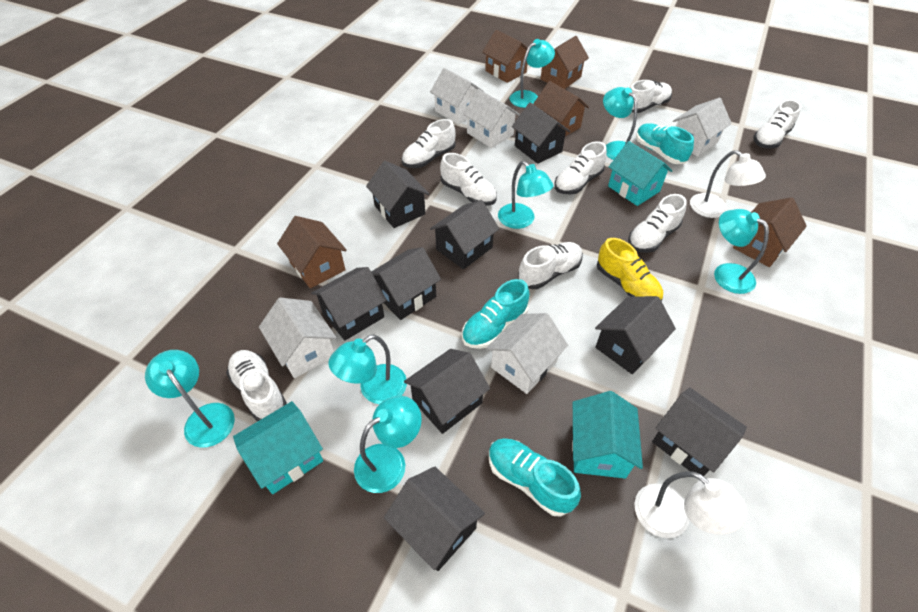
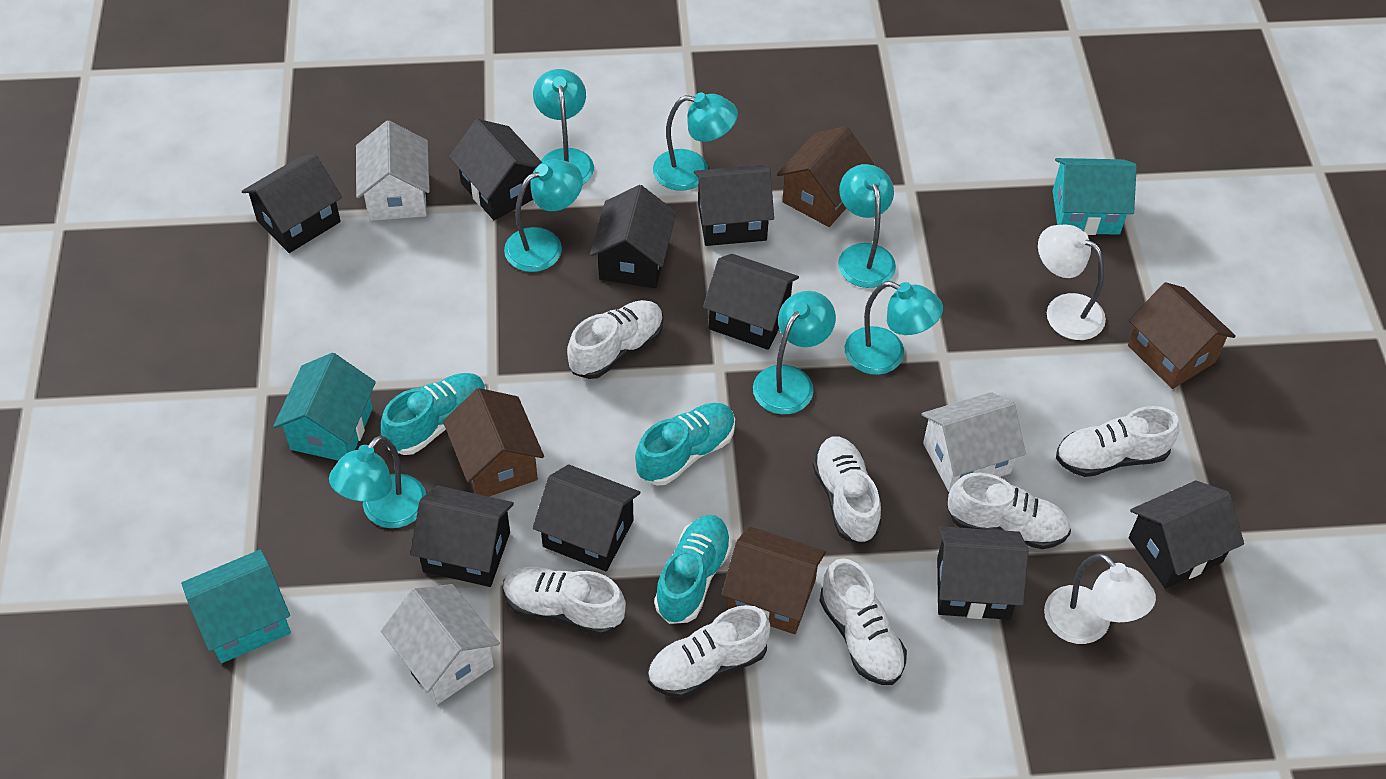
brown house: 5 -> 4
white house: 5 -> 3
white shoe: 8 -> 7
yellow shoe: 1 -> 0

